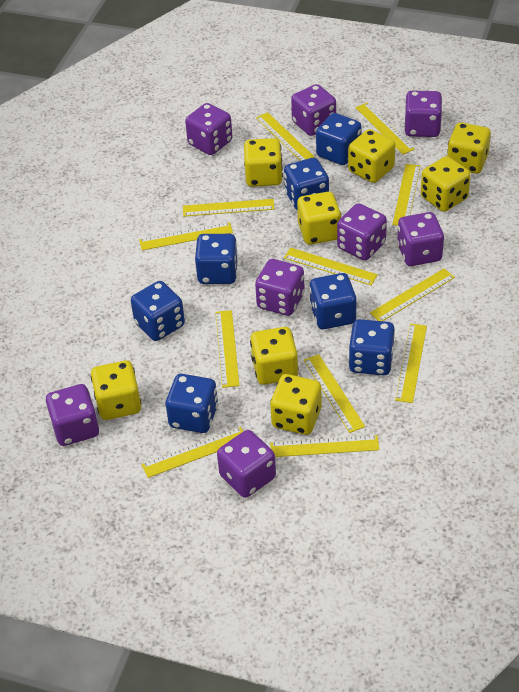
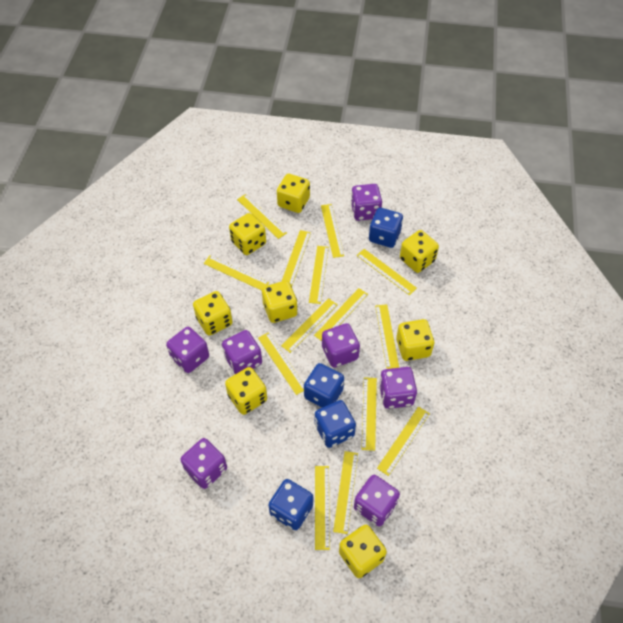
blue dice: 7 -> 4
purple dice: 8 -> 7
yellow ruler: 12 -> 14

